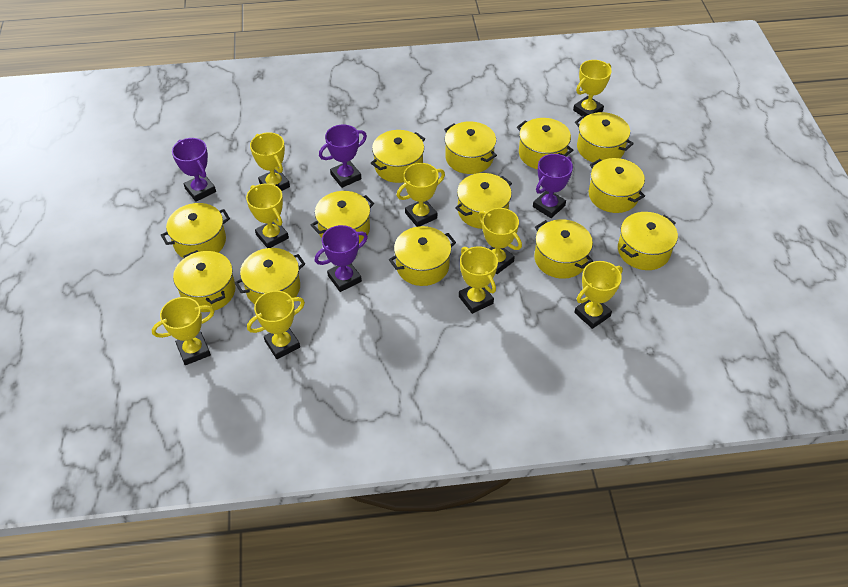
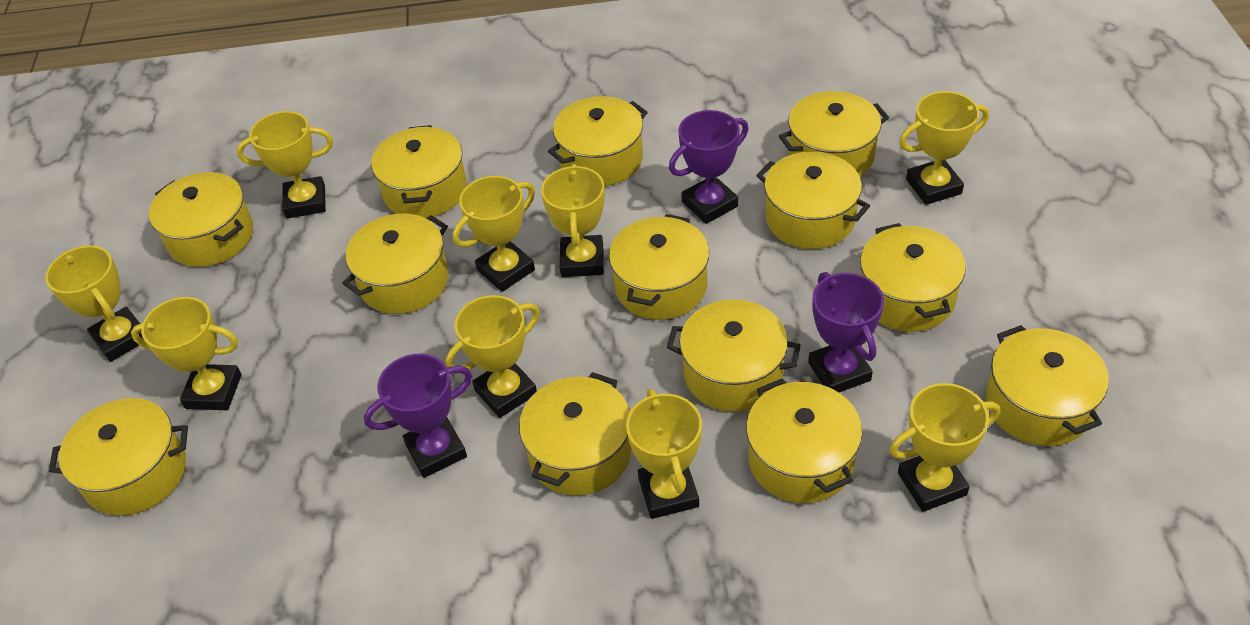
purple trophy: 4 -> 3

